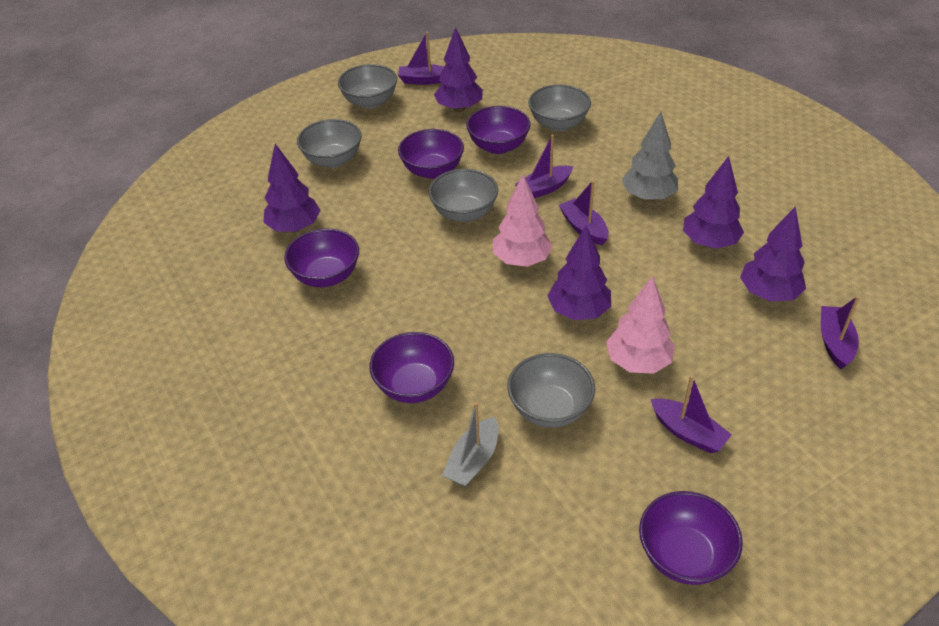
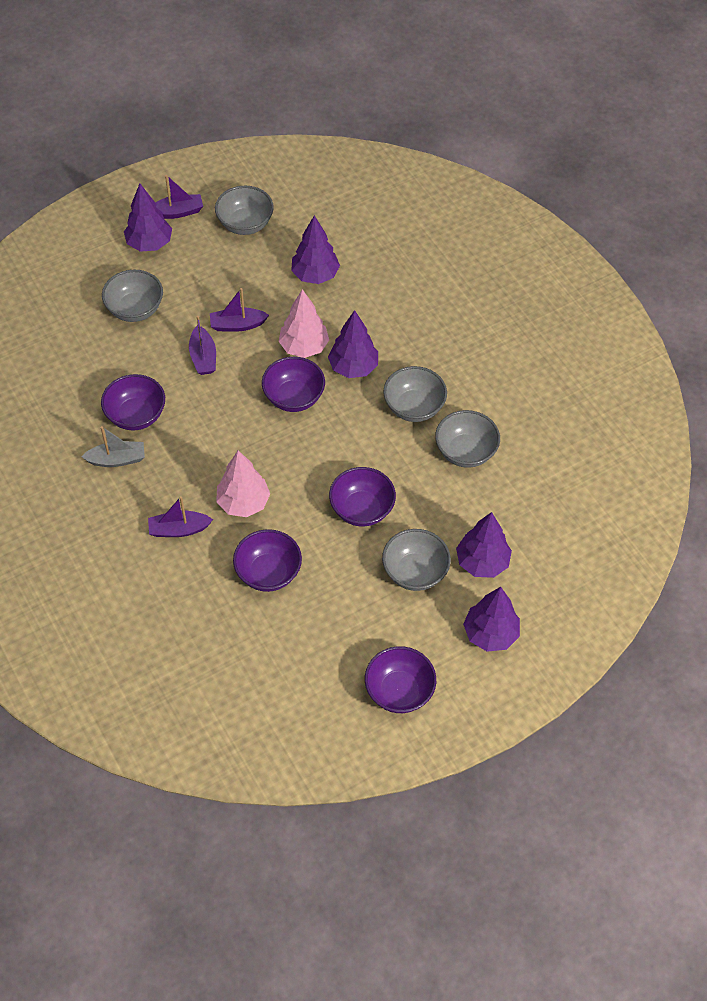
grey tree: 1 -> 0
purple boat: 5 -> 4

